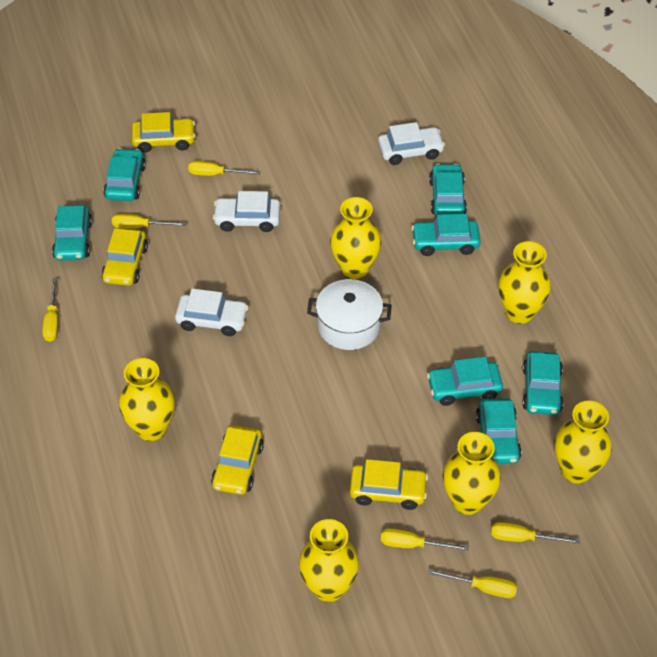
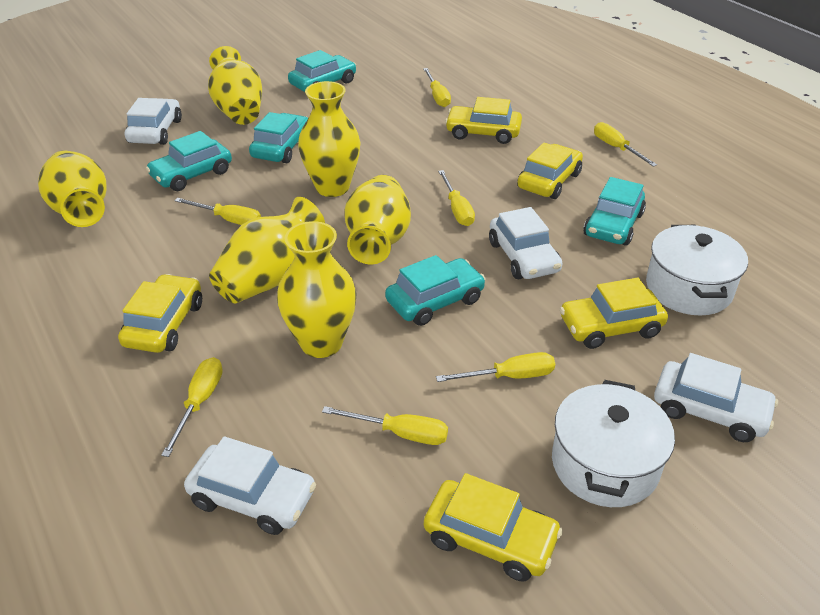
turquoise car: 7 -> 5
white car: 3 -> 4
white pot: 1 -> 2
yellow car: 4 -> 5
yellow screwdriver: 6 -> 7

